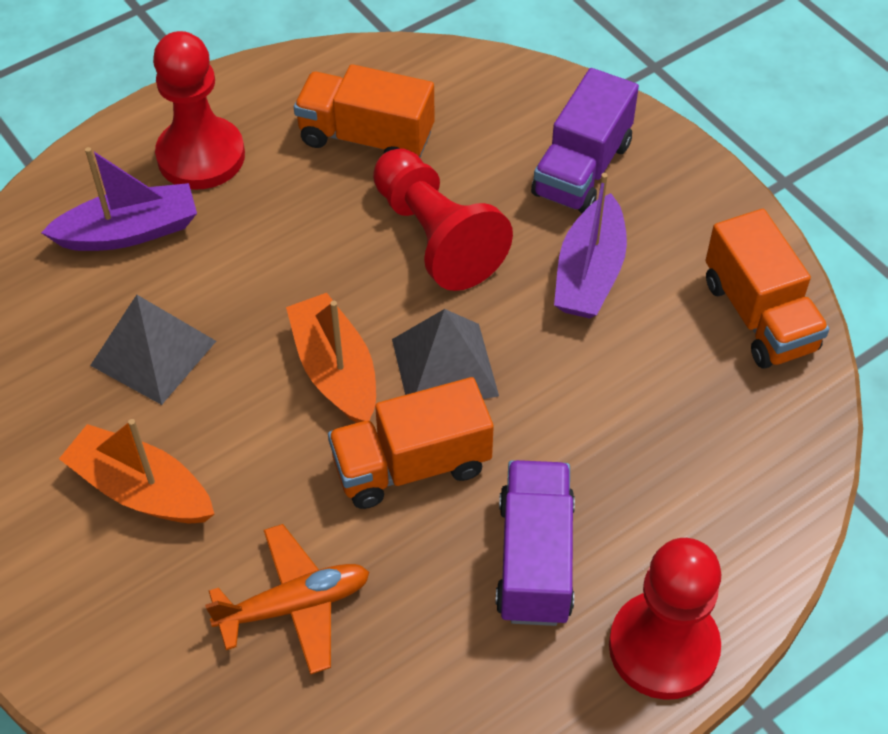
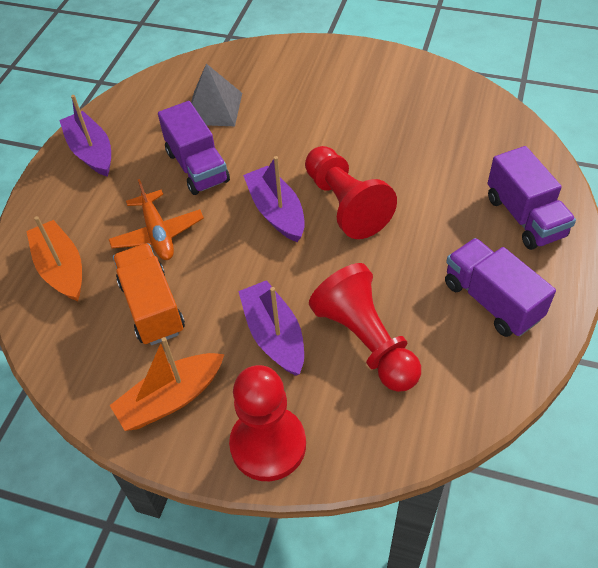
grey pyramid: 2 -> 1
orange truck: 3 -> 1
purple boat: 2 -> 3
purple truck: 2 -> 3

